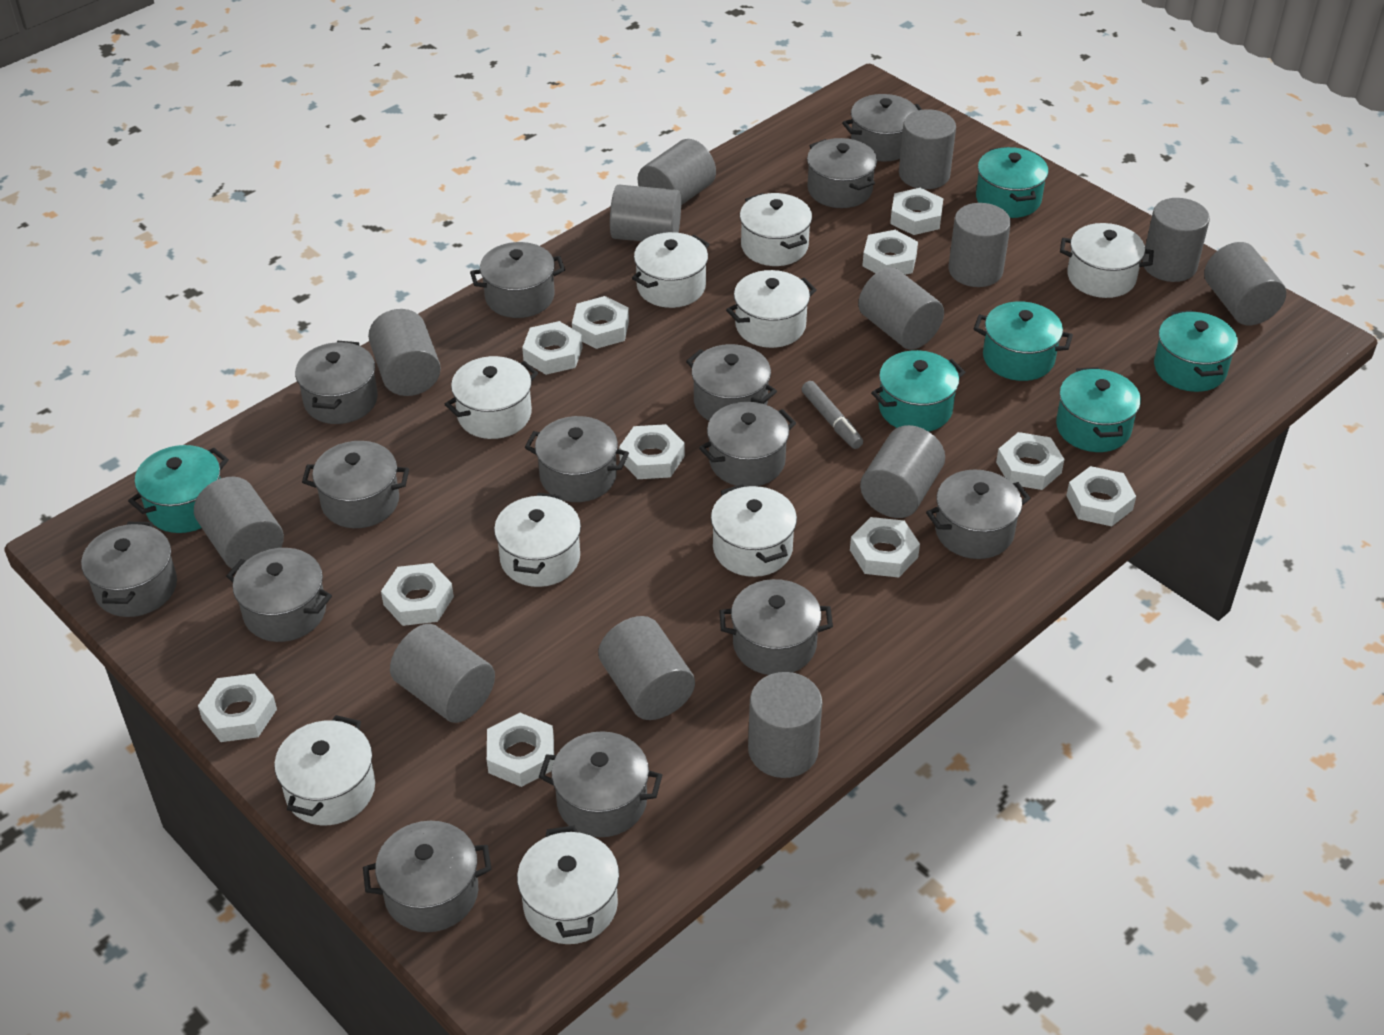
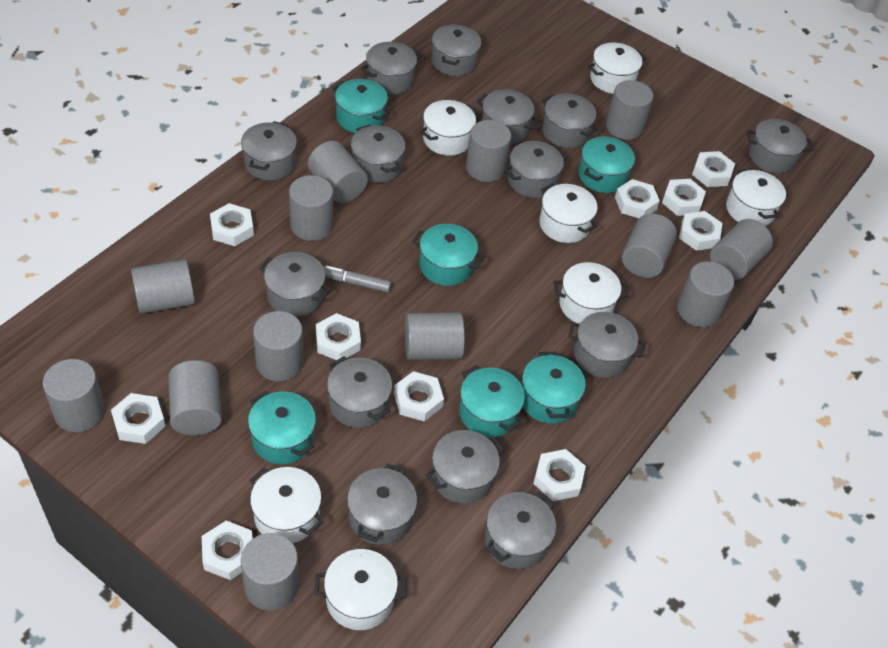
white nut: 11 -> 10
white pot: 9 -> 7

